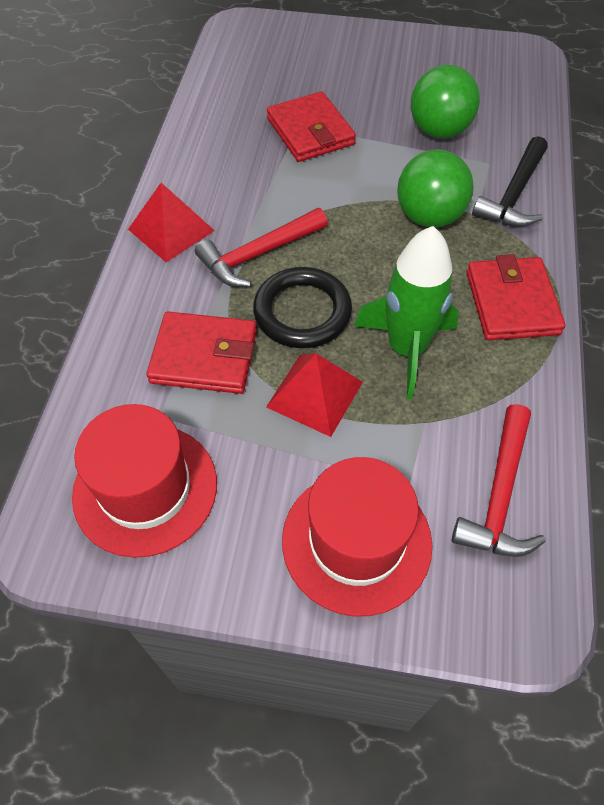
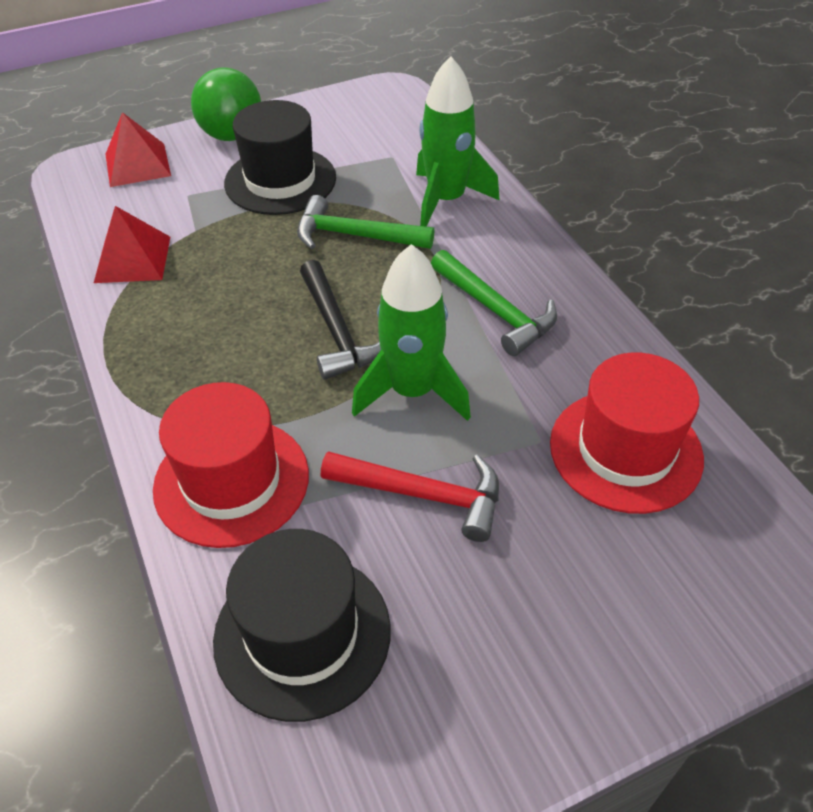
black hat: 0 -> 2
black ring: 1 -> 0
green ball: 2 -> 1
green hammer: 0 -> 2
green rocket: 1 -> 2
red hammer: 2 -> 1
red wallet: 3 -> 0

